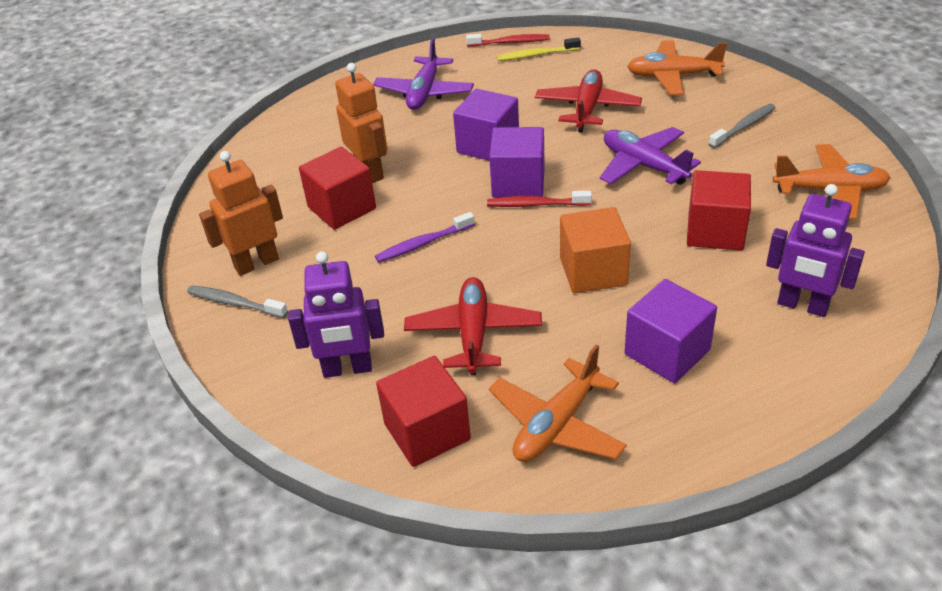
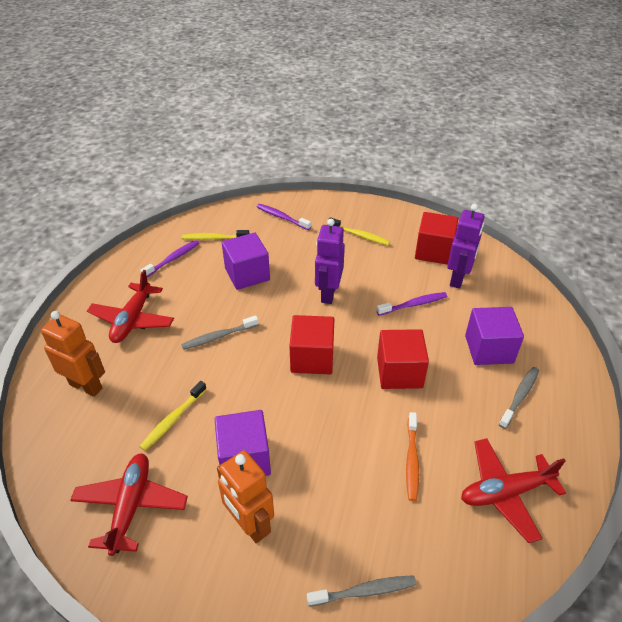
grey toothbrush: 2 -> 3
orange cube: 1 -> 0
orange plane: 3 -> 0
orange toothbrush: 0 -> 1
purple plane: 2 -> 0
purple toothbrush: 1 -> 3
red plane: 2 -> 3
red toothbrush: 2 -> 0
yellow toothbrush: 1 -> 3

